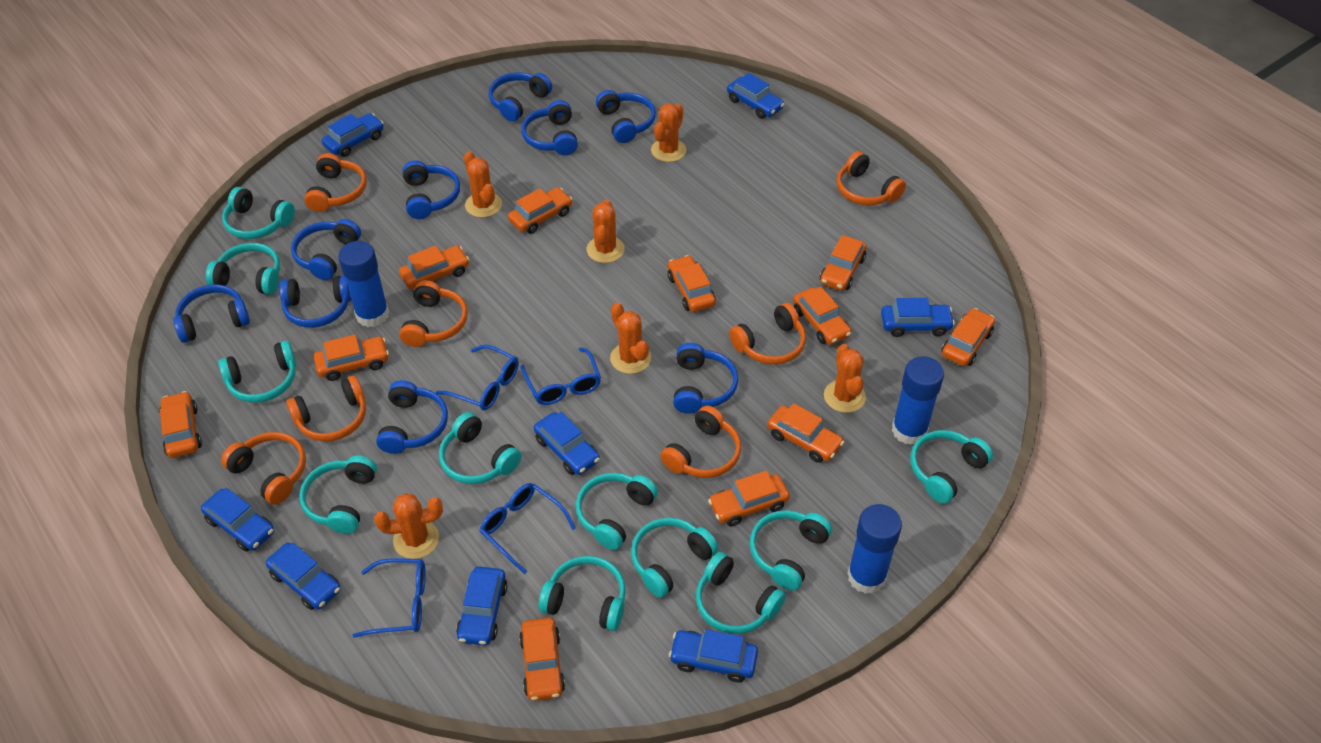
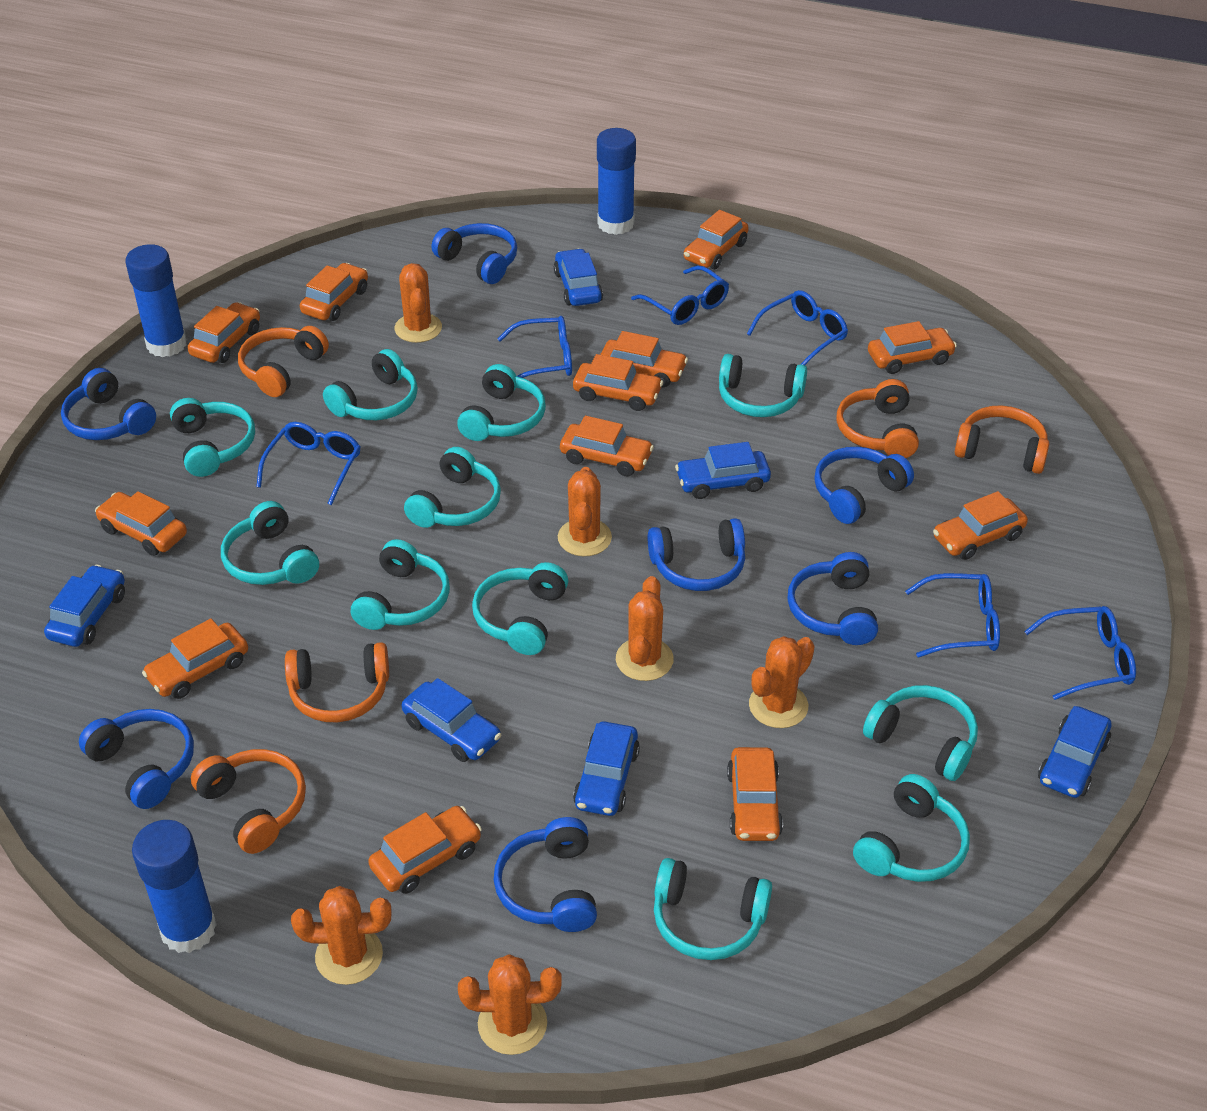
blue car: 8 -> 6
blue glasses: 4 -> 6
blue headphones: 9 -> 7
orange car: 11 -> 12
orange headphones: 7 -> 5

